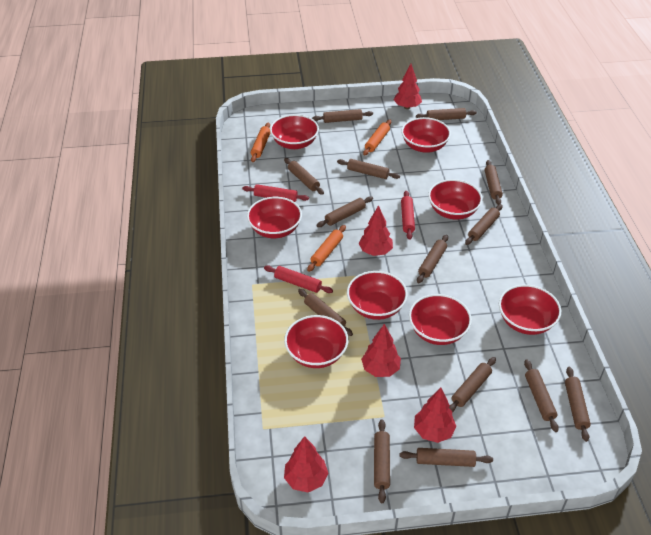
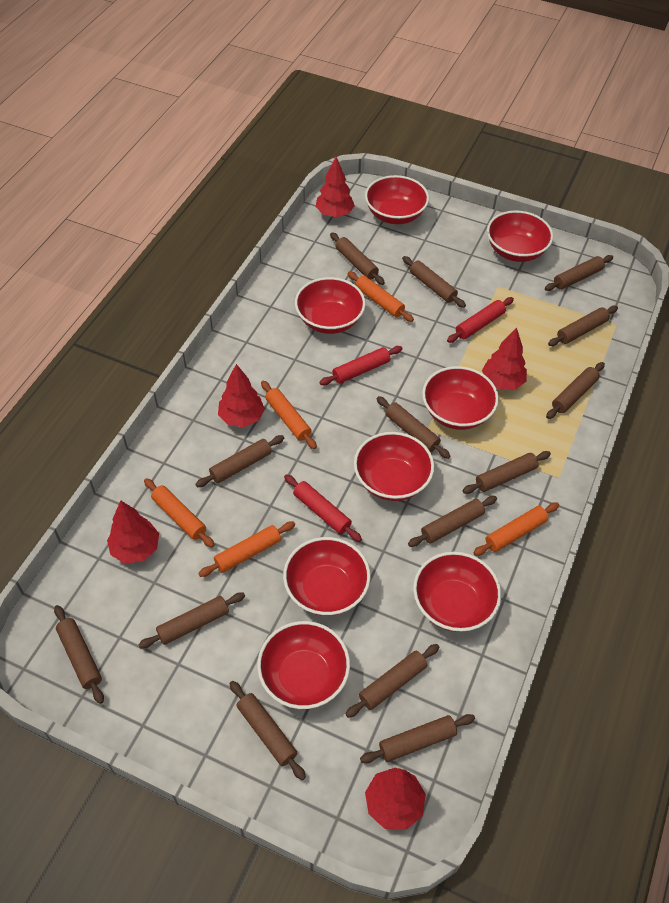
orange rolling pin: 3 -> 5

